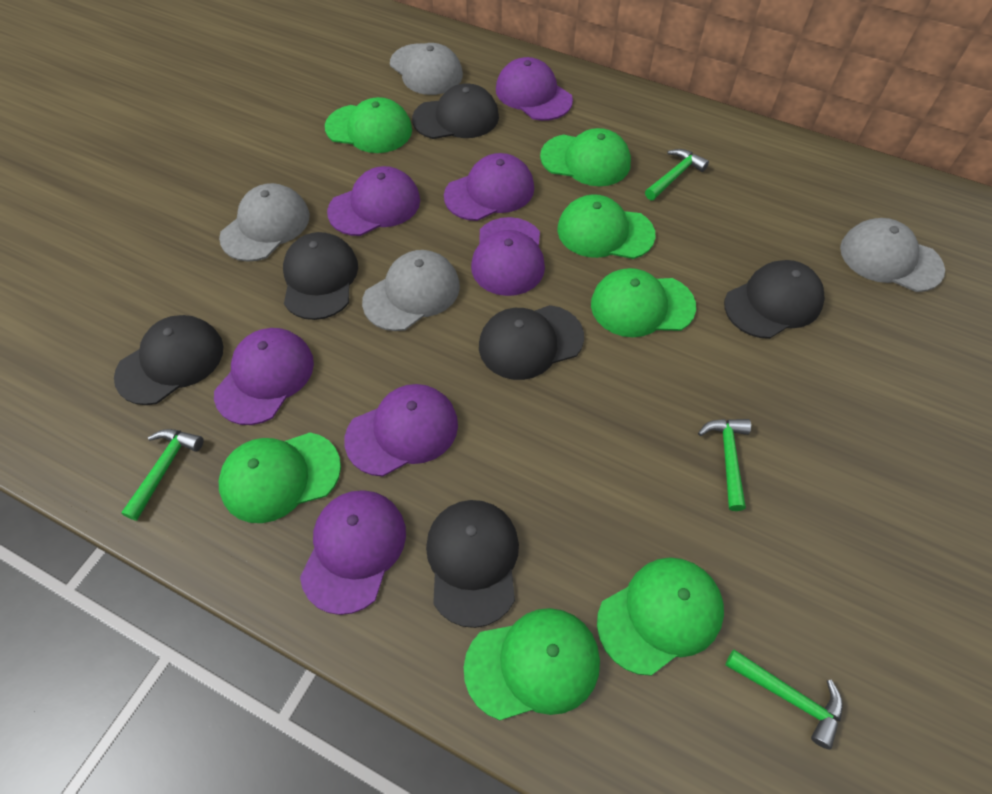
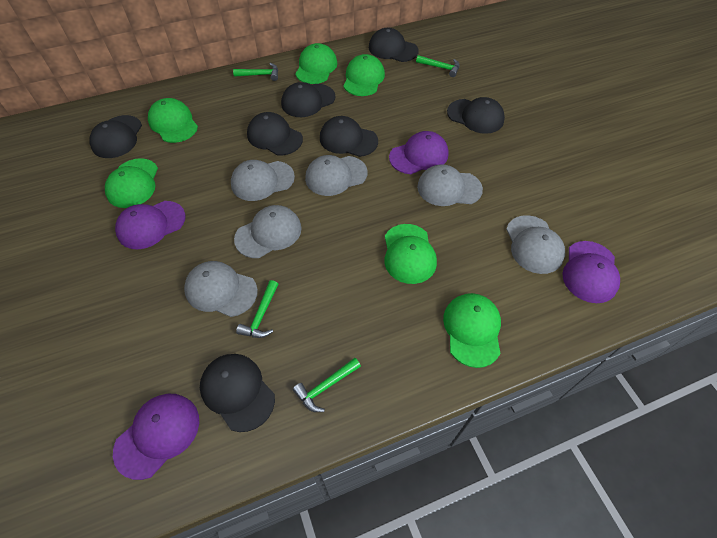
black cap: 6 -> 7
green cap: 7 -> 6
grey cap: 4 -> 6
purple cap: 7 -> 4

